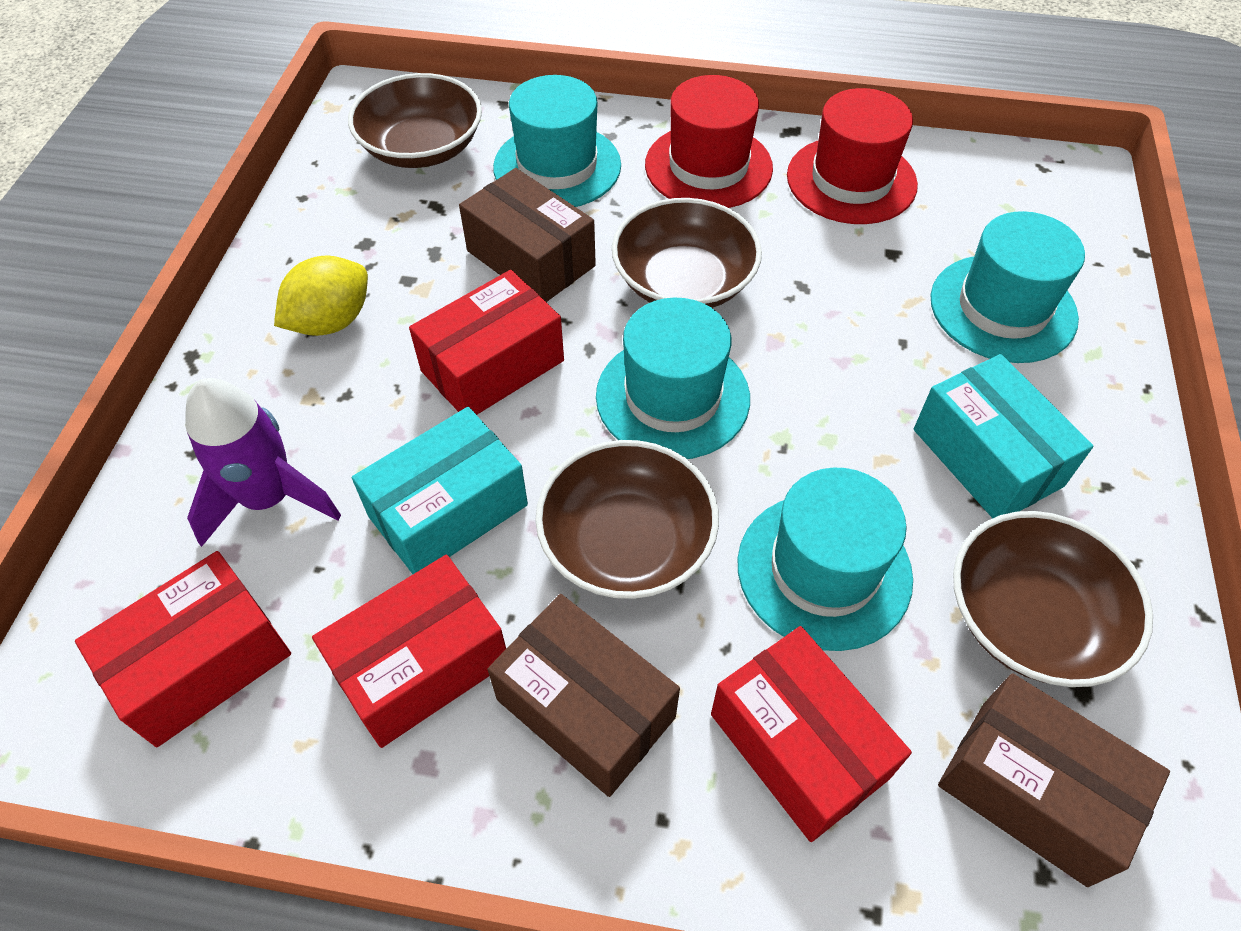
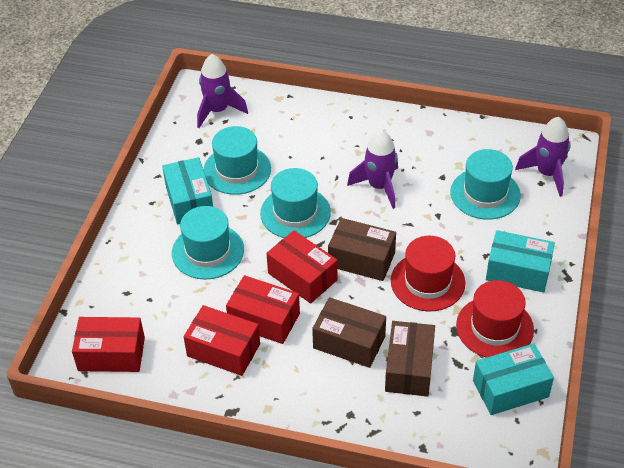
brown bowl: 4 -> 0
purple rocket: 1 -> 3
turquoise box: 2 -> 3
yellow lemon: 1 -> 0

